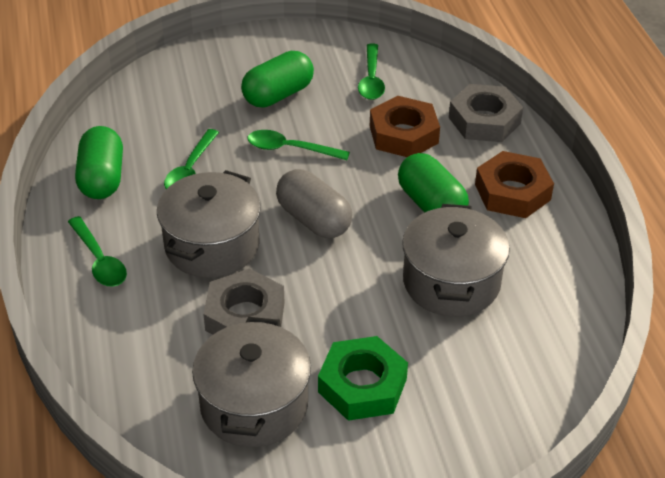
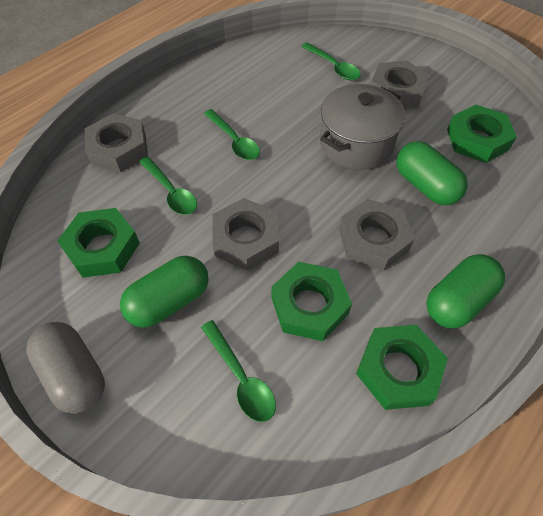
brown nut: 2 -> 0
green nut: 1 -> 4
grey nut: 2 -> 4
grey pot: 3 -> 1

